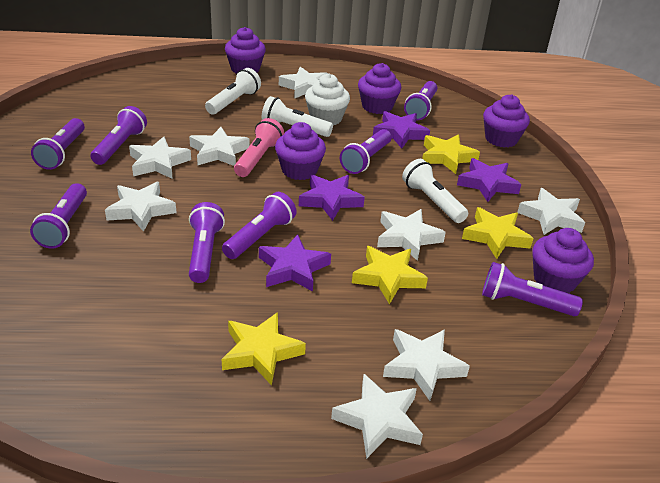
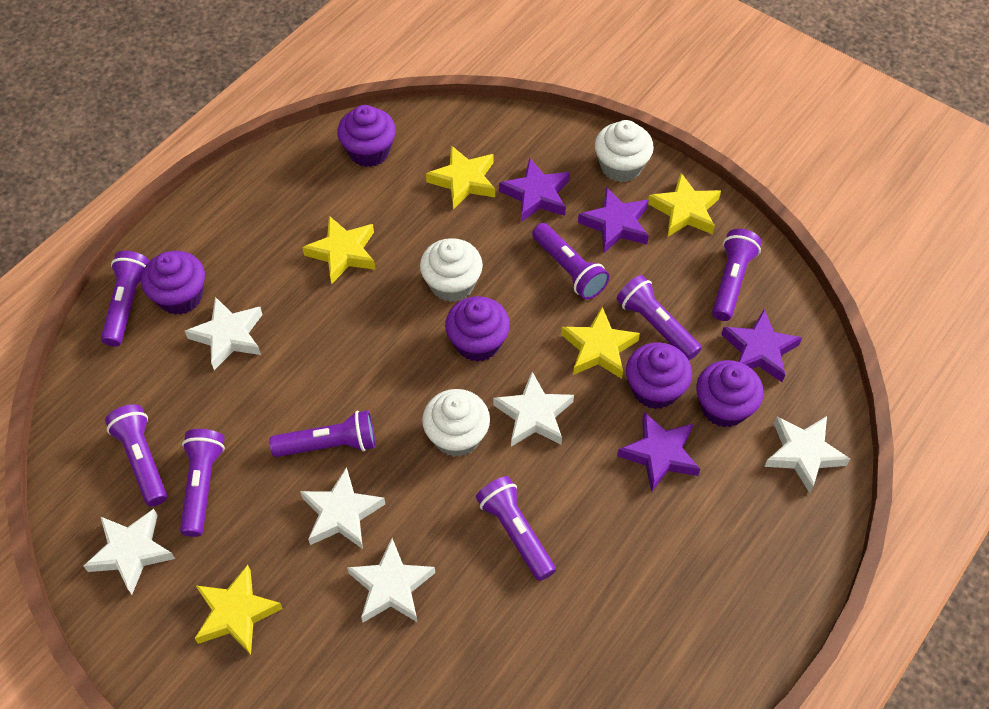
pink flashlight: 1 -> 0
white cupcake: 1 -> 3
white flashlight: 3 -> 0
white star: 8 -> 6
yellow star: 4 -> 5

